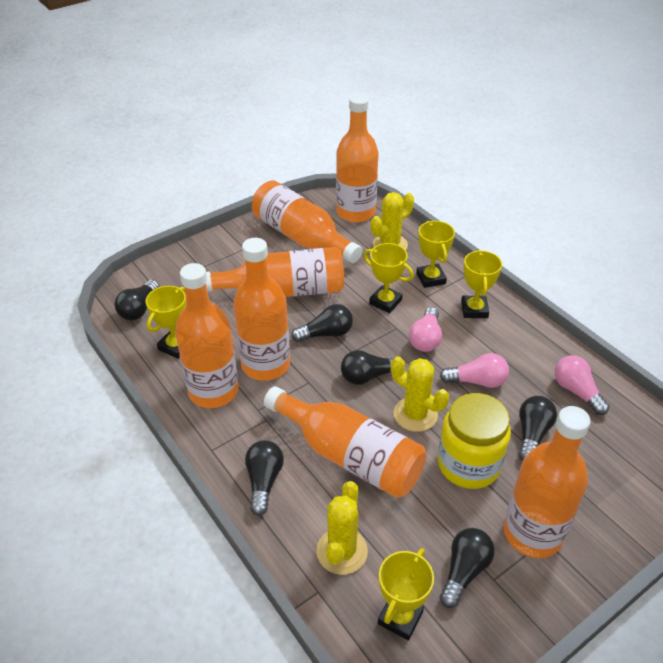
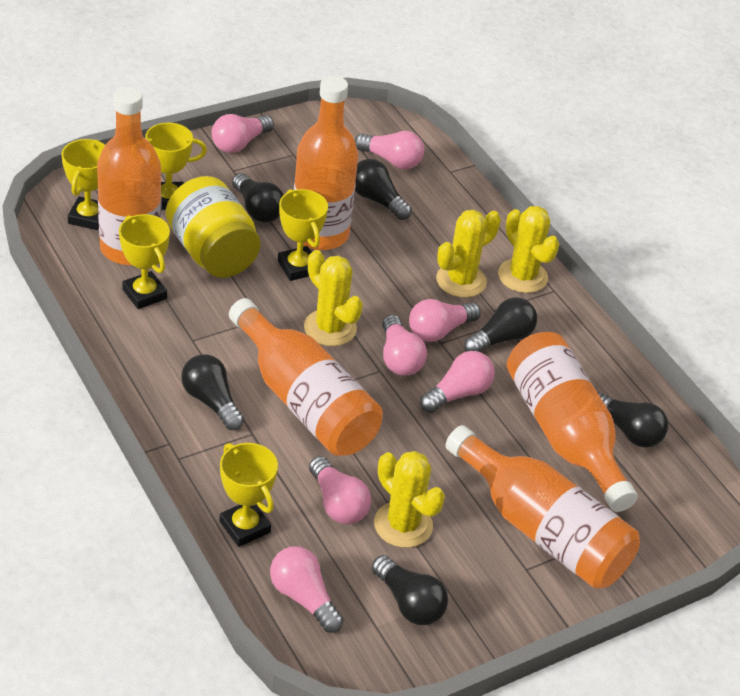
orange bottle: 7 -> 5
pink light bulb: 3 -> 7
yellow cactus: 3 -> 4

